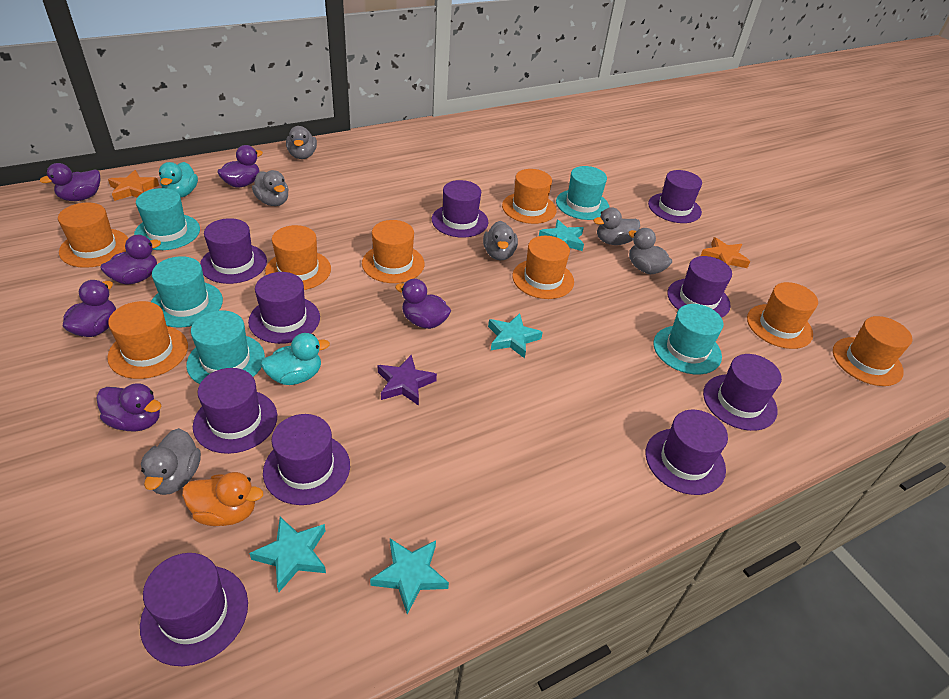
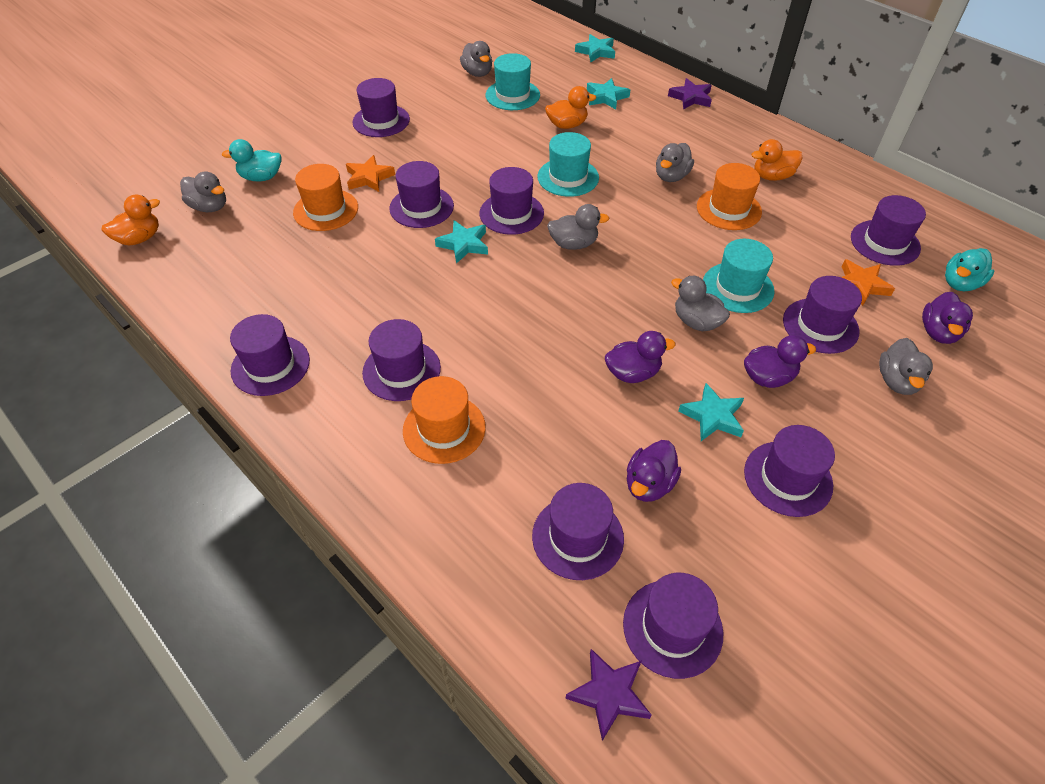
orange duck: 1 -> 3
orange hat: 8 -> 3
purple duck: 6 -> 4
purple star: 1 -> 2
turquoise hat: 5 -> 3

